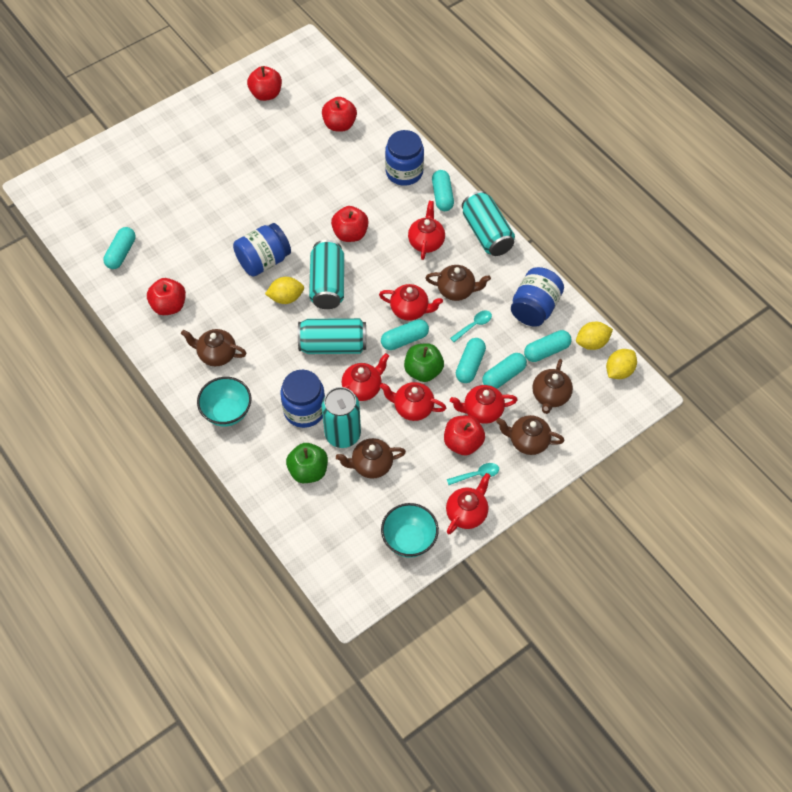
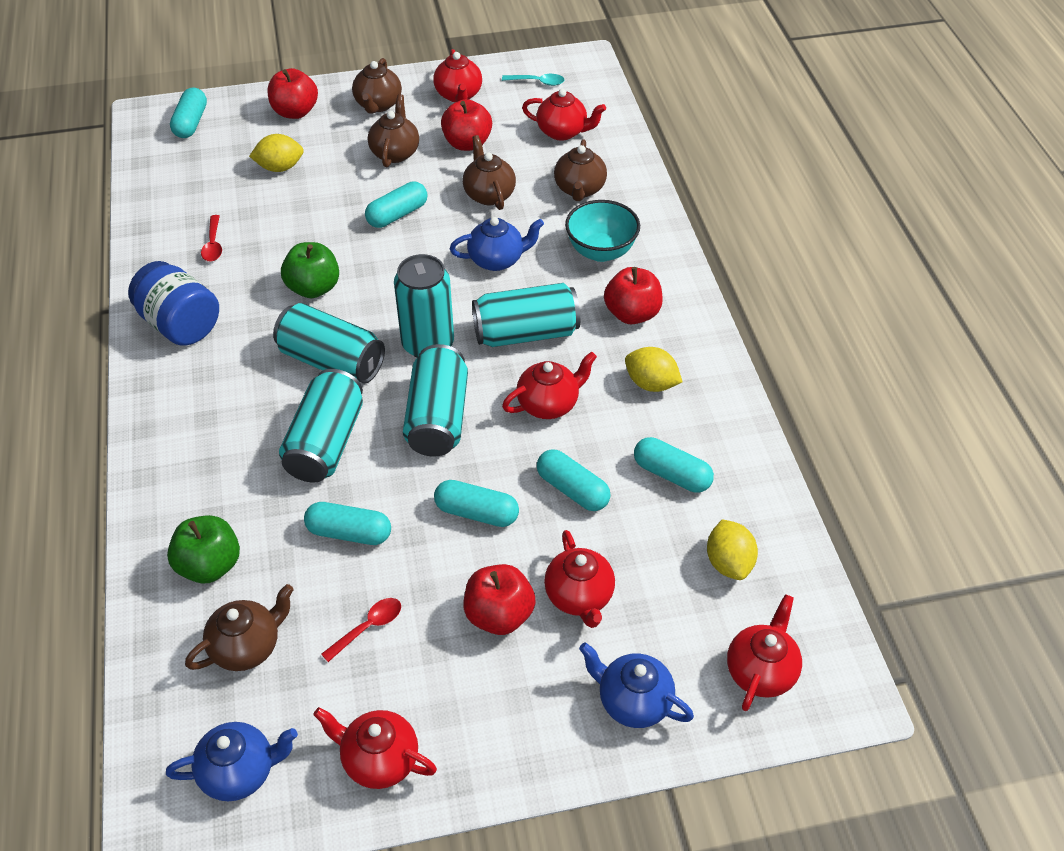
blue jar: 4 -> 1
blue teapot: 0 -> 3
red apple: 5 -> 4
red spoon: 0 -> 2
turquoise bowl: 2 -> 1
turquoise can: 4 -> 5
turquoise spoon: 2 -> 1

